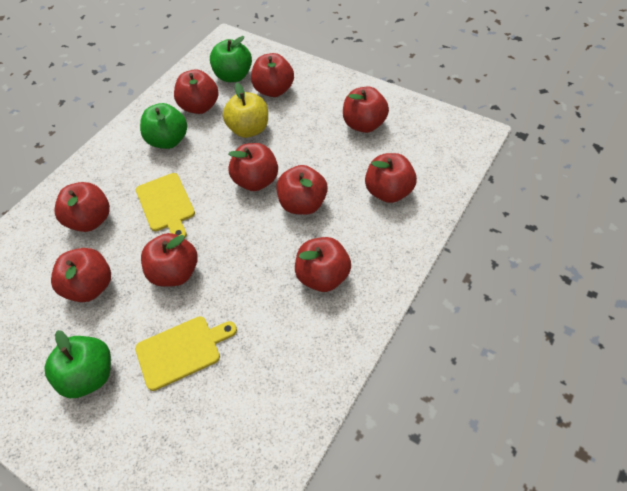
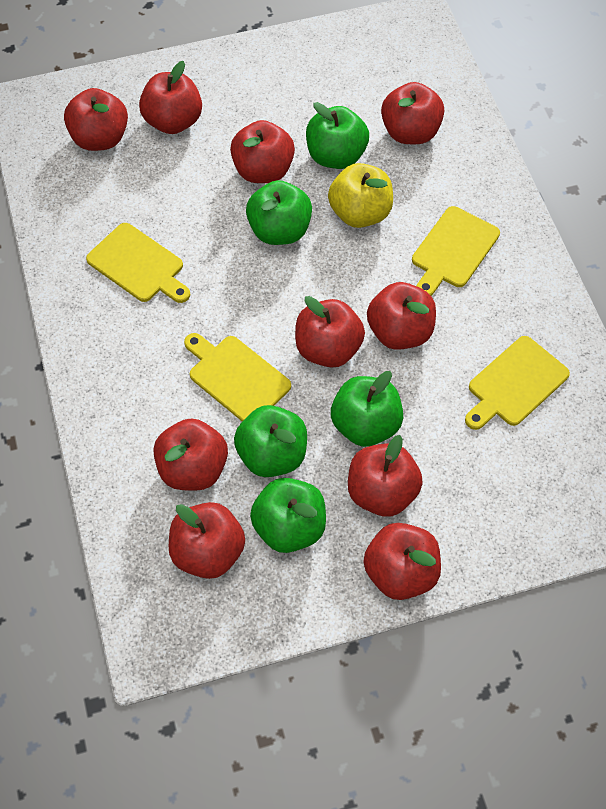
green apple: 3 -> 5
yellow cutting board: 2 -> 4

